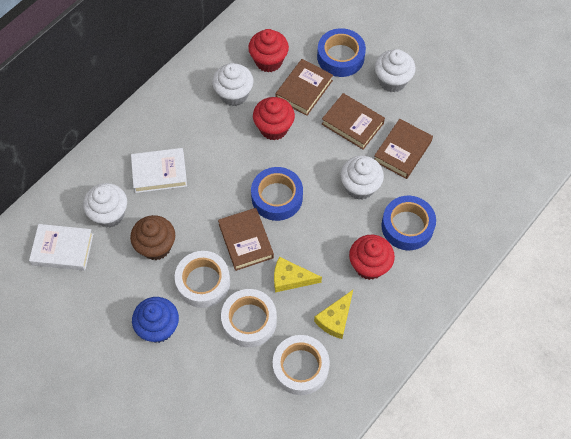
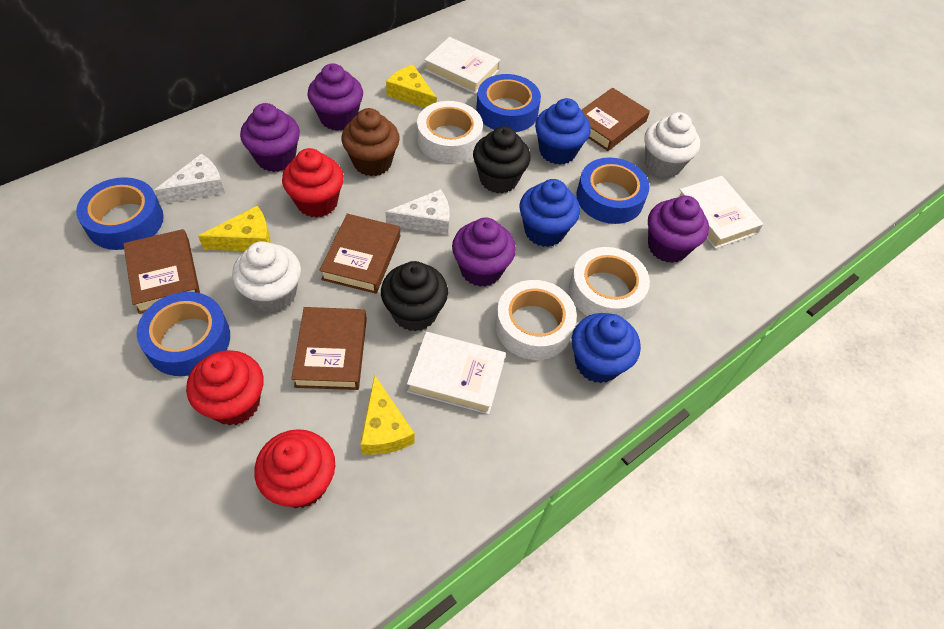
black cupcake: 0 -> 2
blue cupcake: 1 -> 3
blue tape: 3 -> 4
purple cupcake: 0 -> 4
white book: 2 -> 3
white cheese: 0 -> 2
white cupcake: 4 -> 2
yellow cheese: 2 -> 3

